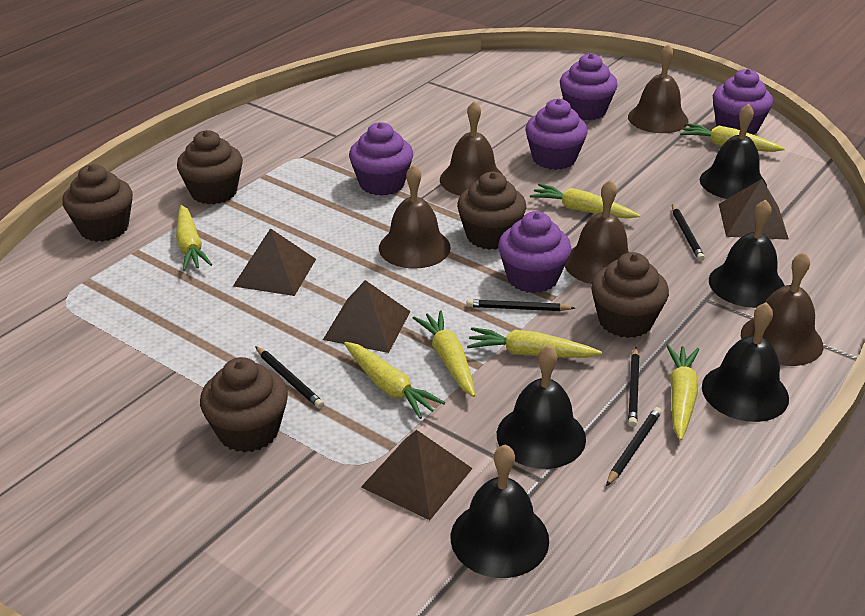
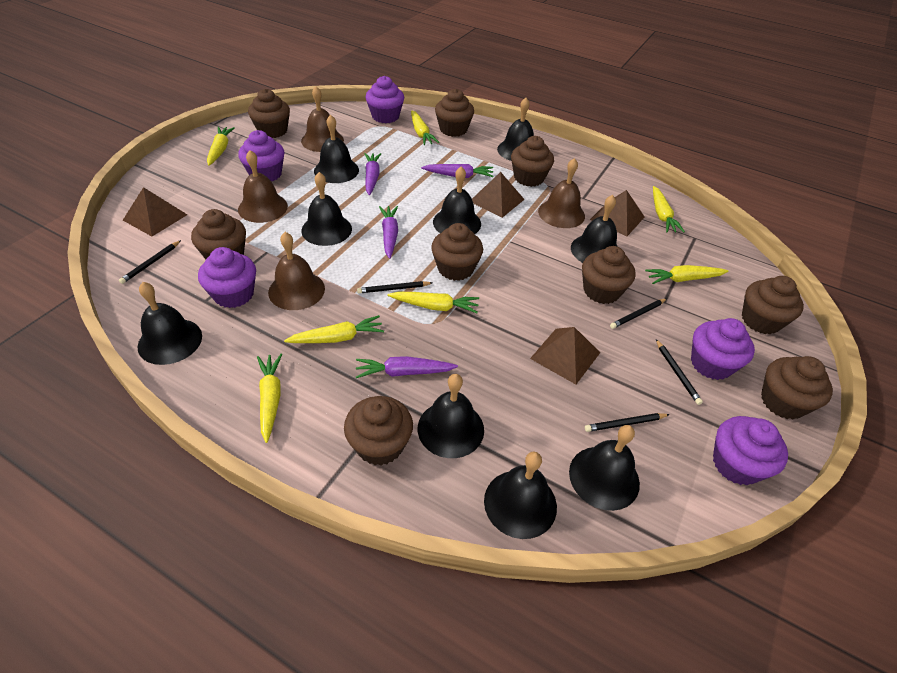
black bell: 5 -> 9
brown bell: 5 -> 4
brown cupcake: 5 -> 9
purple carrot: 0 -> 4

